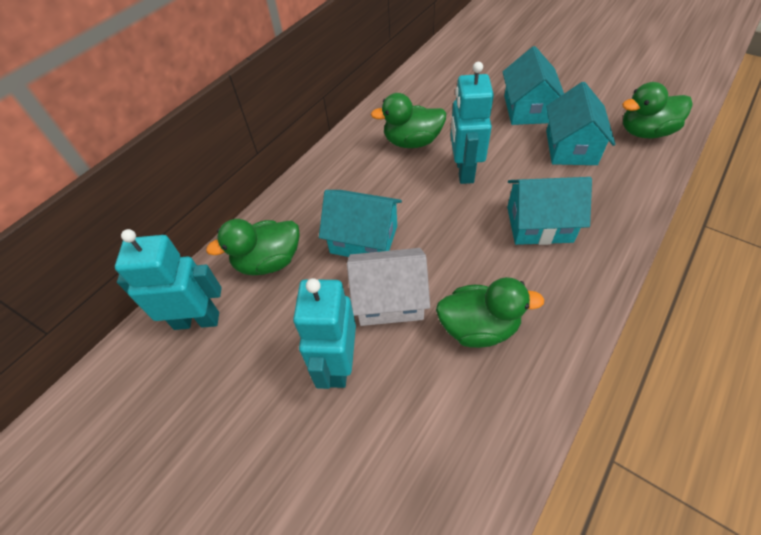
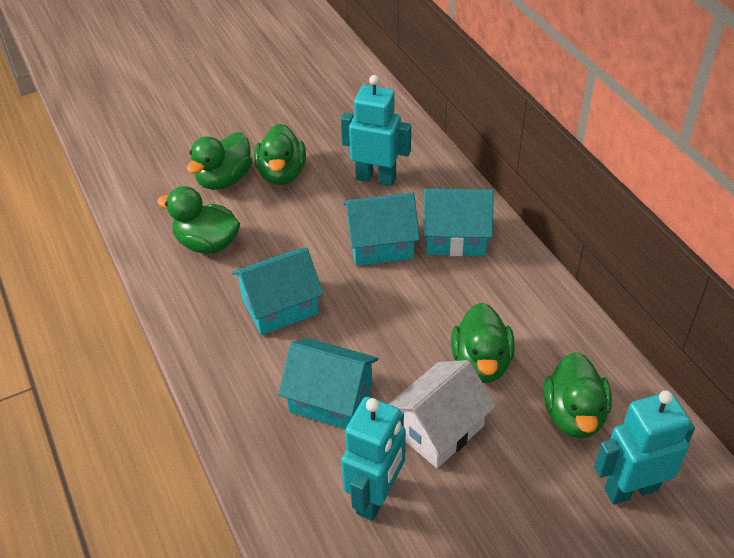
green duck: 4 -> 5

